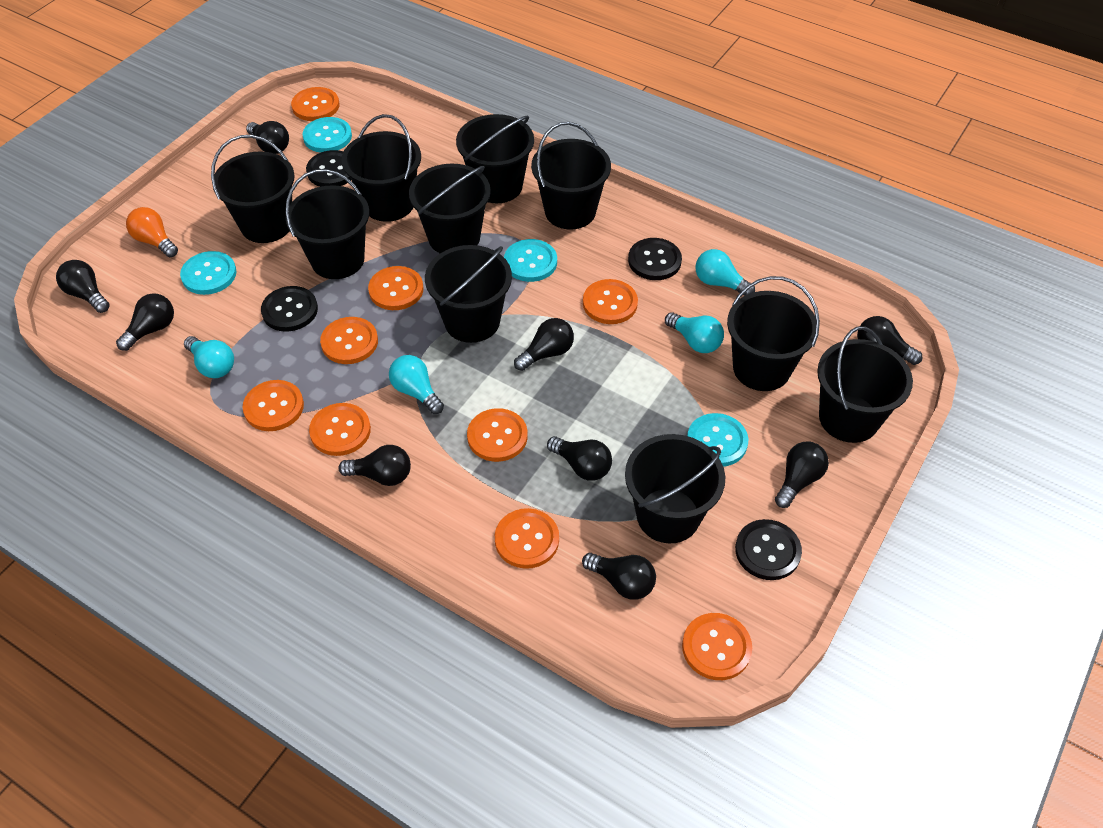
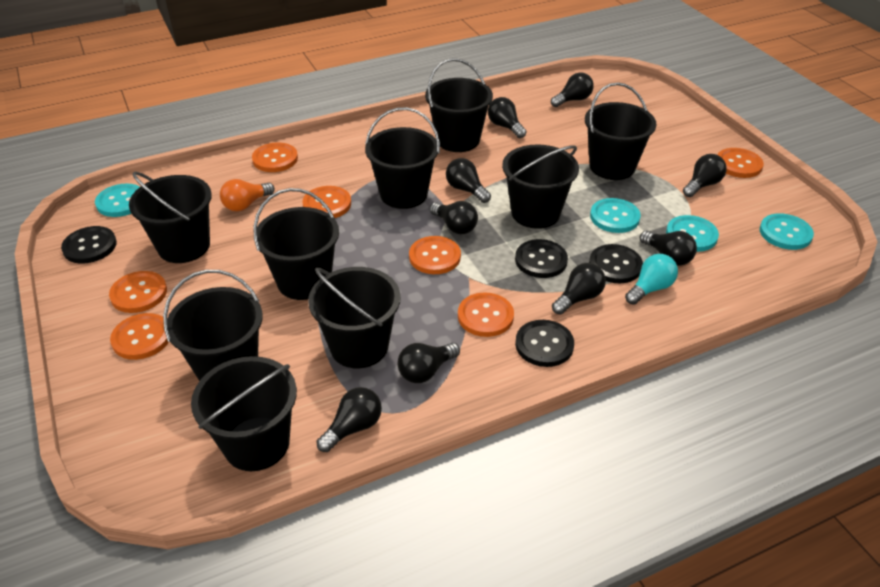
black bucket: 10 -> 9
orange button: 9 -> 7
turquoise light bulb: 4 -> 1

